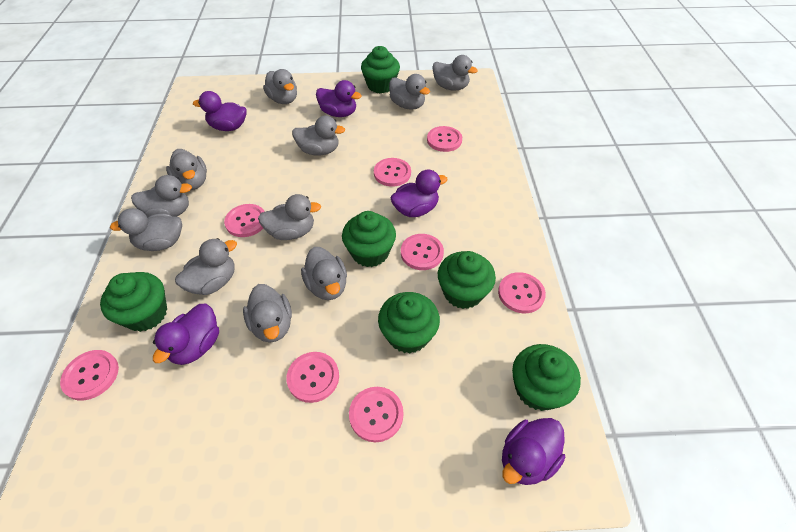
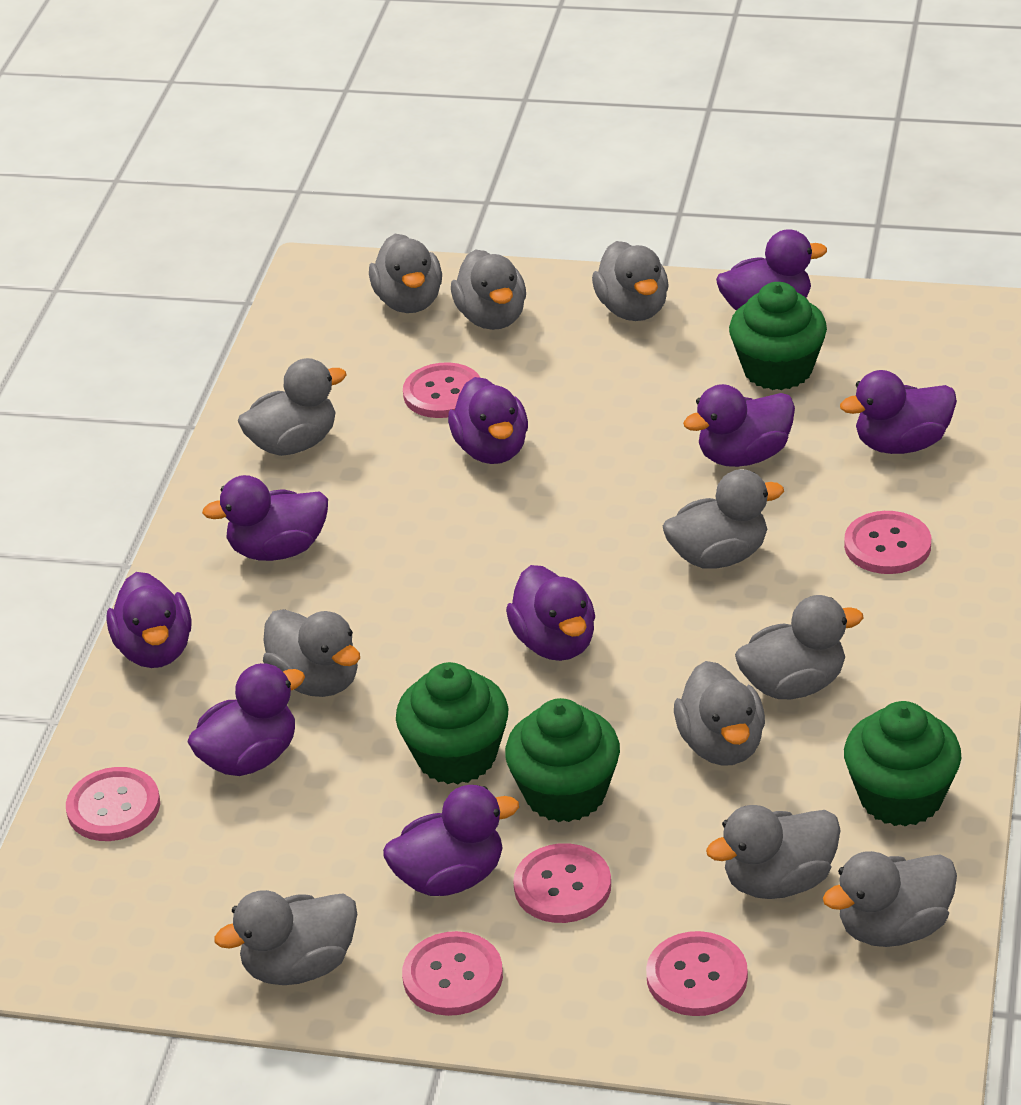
green cupcake: 6 -> 4
pink button: 8 -> 6
purple duck: 5 -> 9

